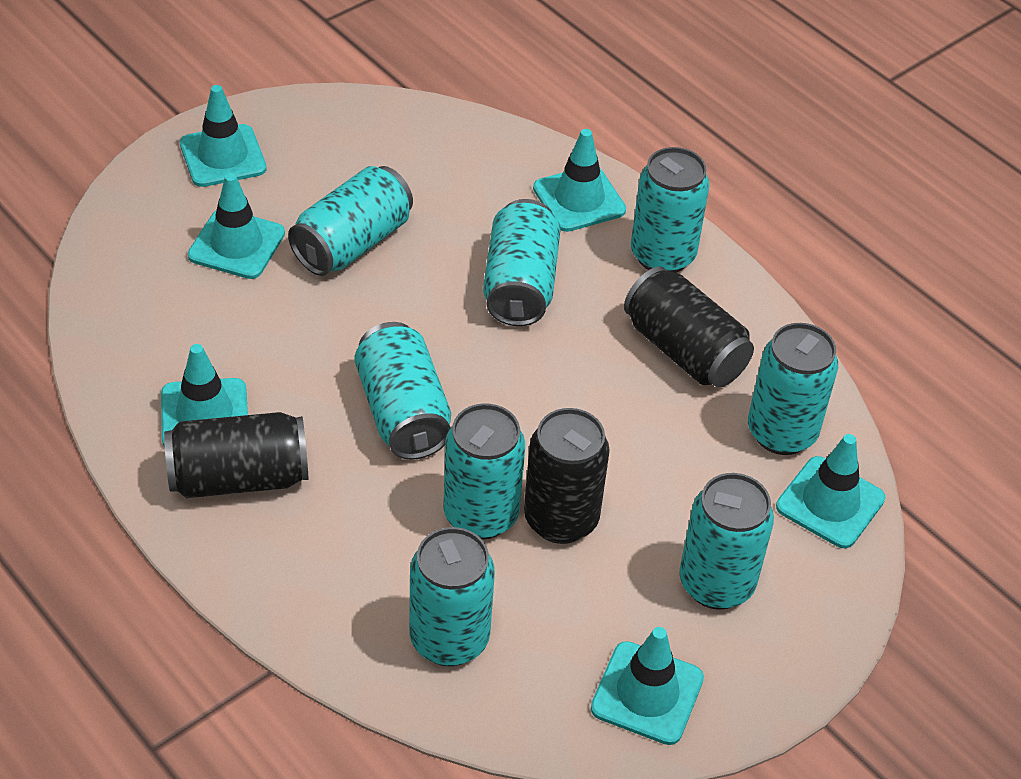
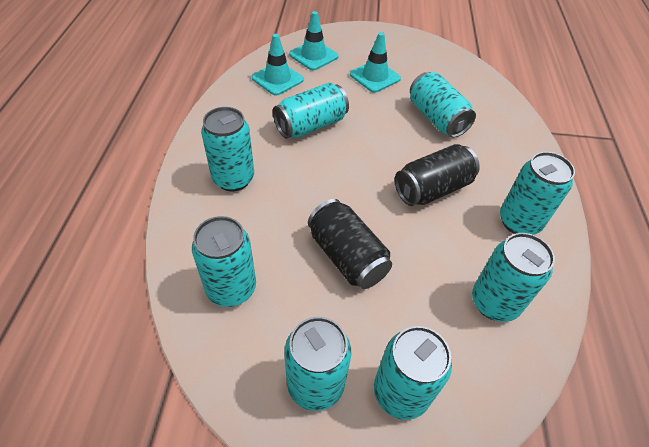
black can: 3 -> 2
turquoise traffic cone: 6 -> 3

